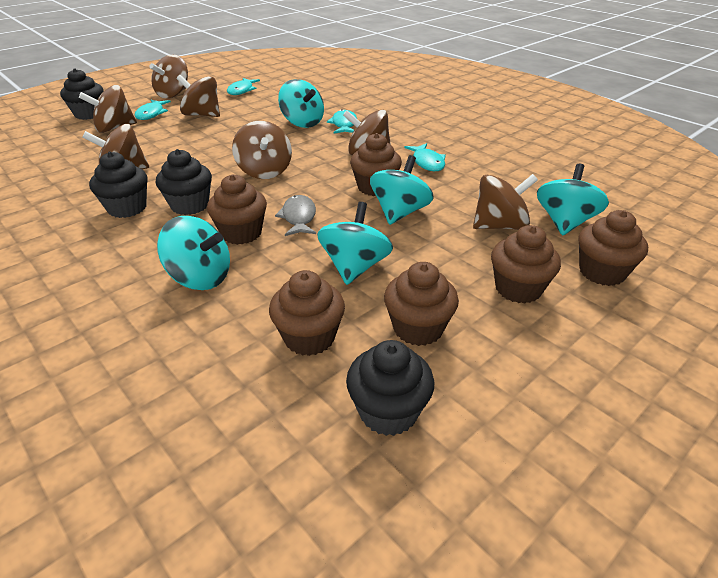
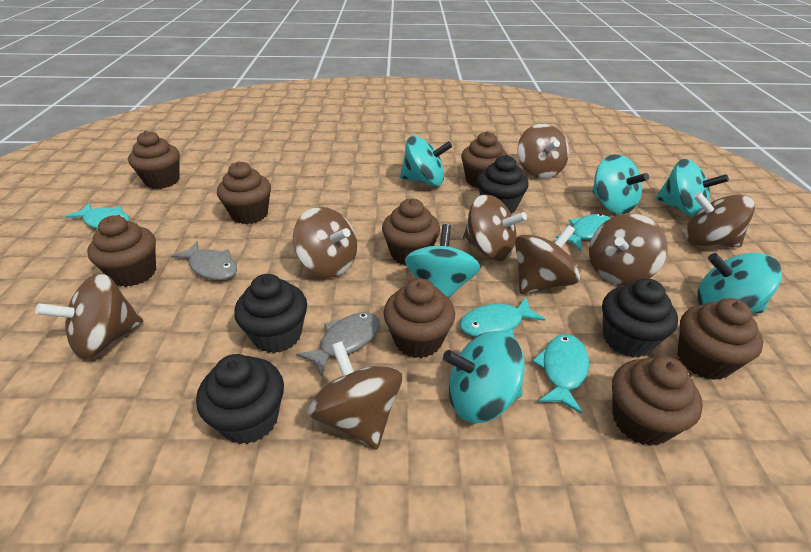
brown cupcake: 6 -> 8
brown spinning top: 7 -> 8
grey fish: 1 -> 2
turquoise spinning top: 5 -> 6

